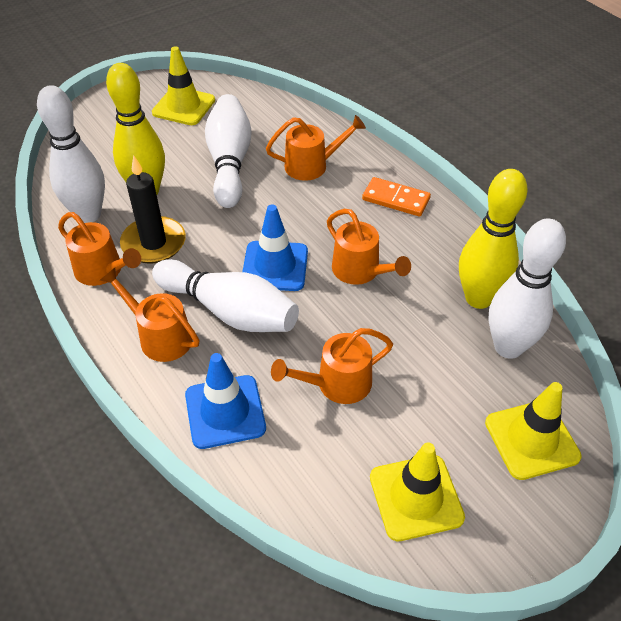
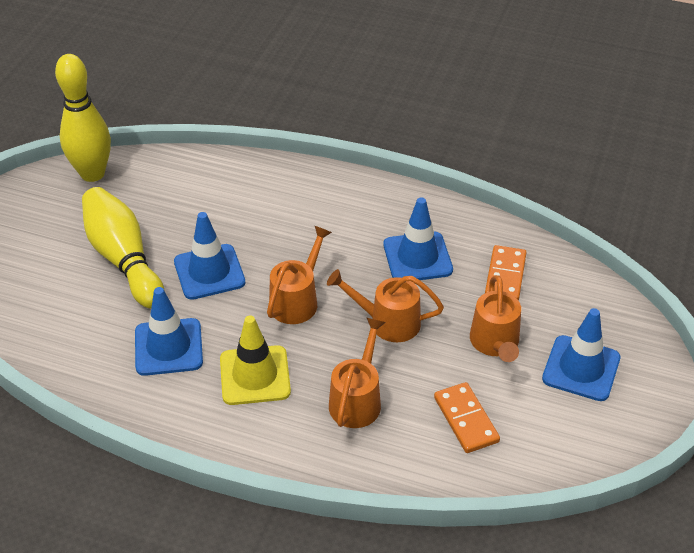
black candle: 1 -> 0
blue traffic cone: 2 -> 4
orange domino: 1 -> 2
orange watering can: 5 -> 4
white bowling pin: 4 -> 0
yellow traffic cone: 3 -> 1

